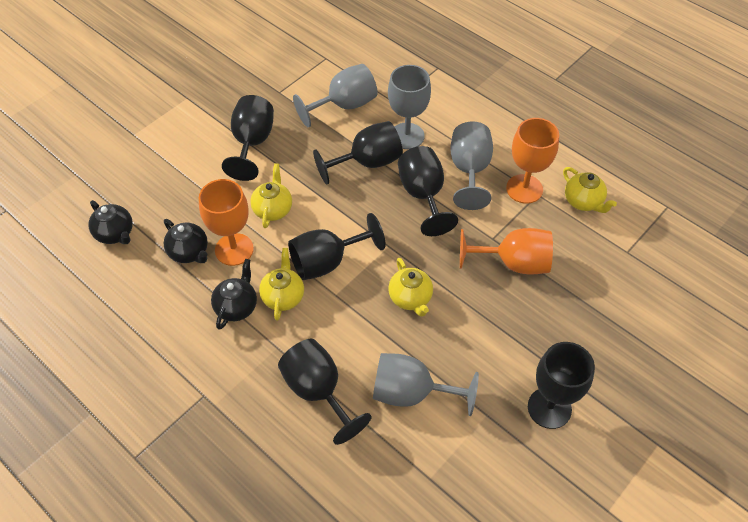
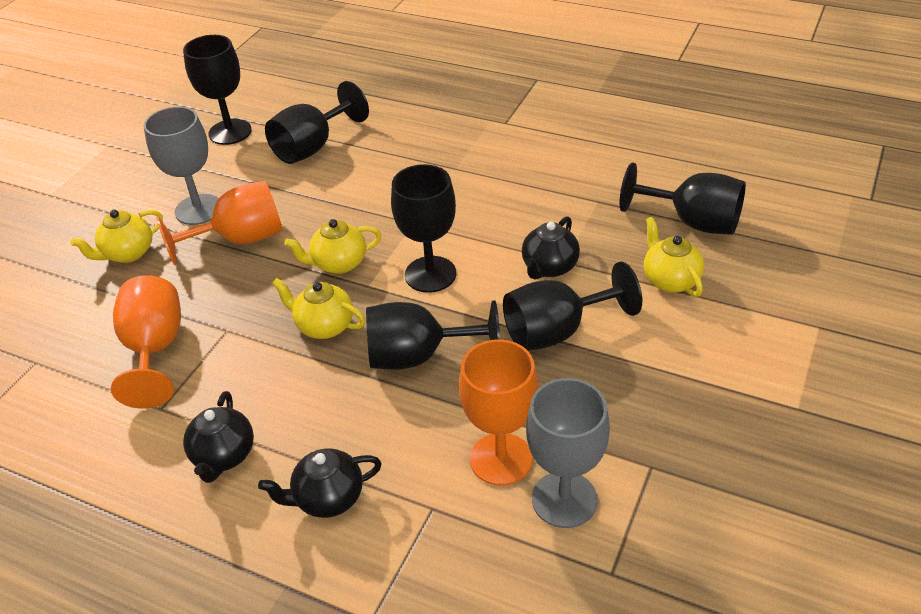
grey goblet: 4 -> 2

